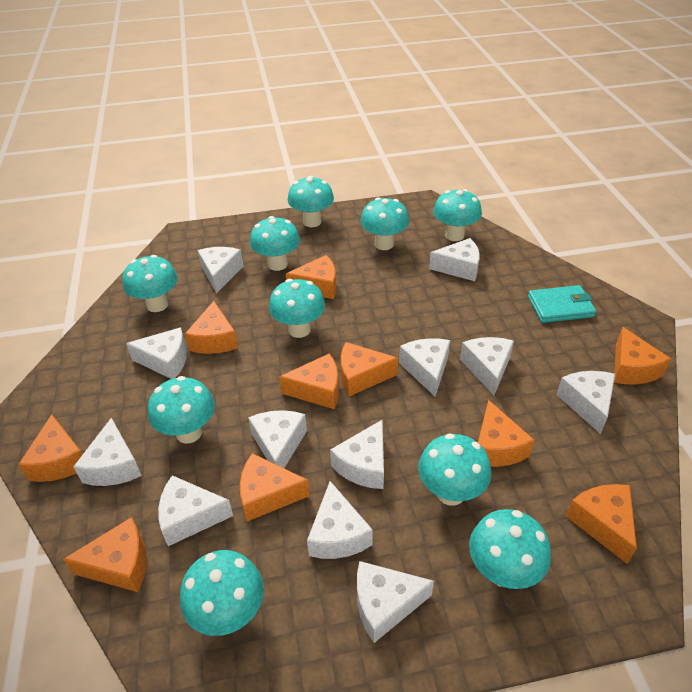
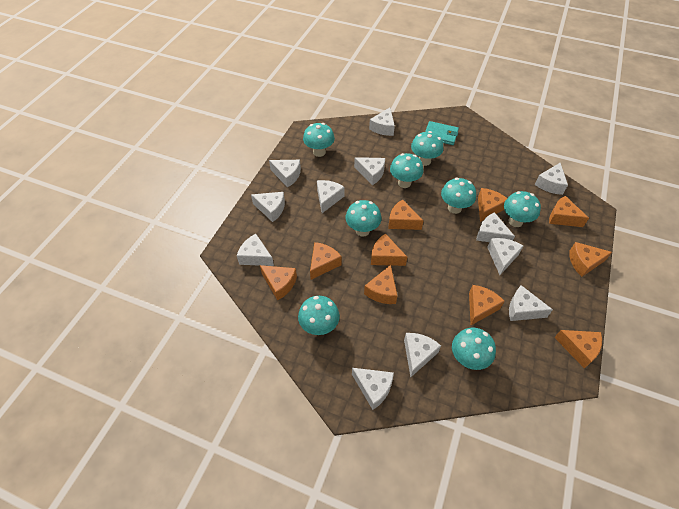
turquoise mushroom: 10 -> 8

